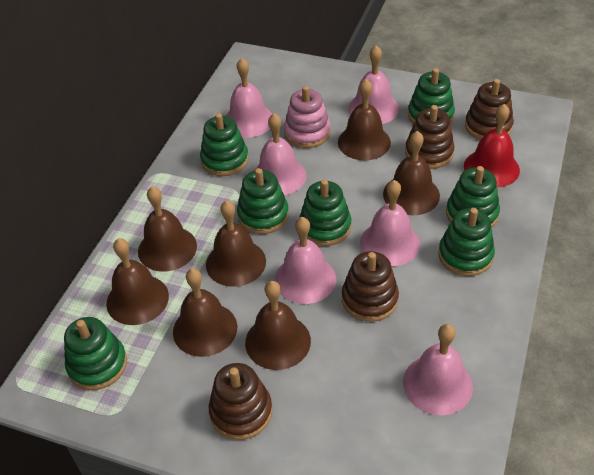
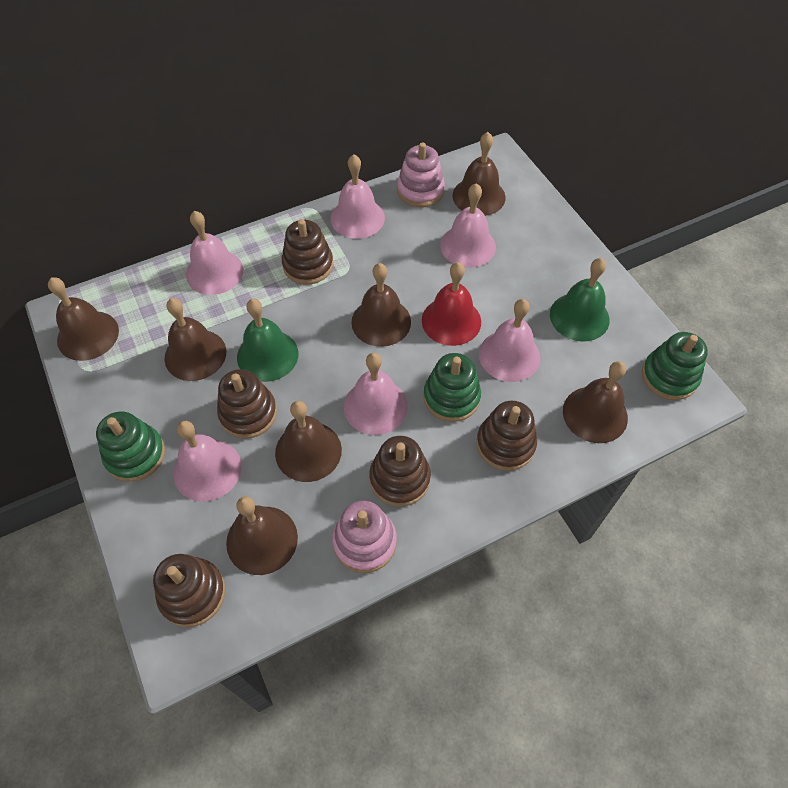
brown stacking toy: 4 -> 5
green bell: 0 -> 2
green stacking toy: 7 -> 3
pink stacking toy: 1 -> 2

